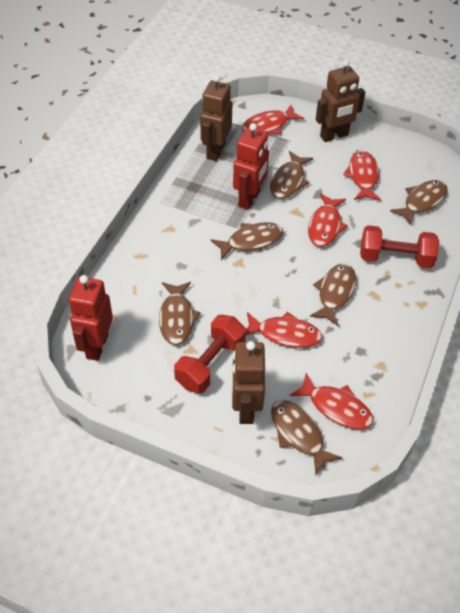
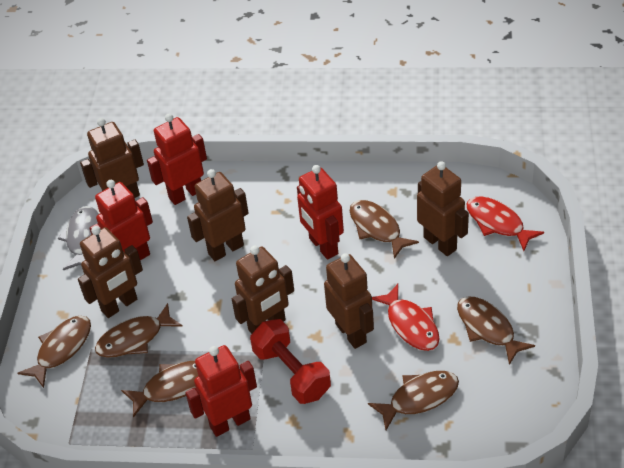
brown robot: 3 -> 6
grey fish: 0 -> 1
red dumbbell: 2 -> 1
red fish: 5 -> 2
red robot: 2 -> 4

